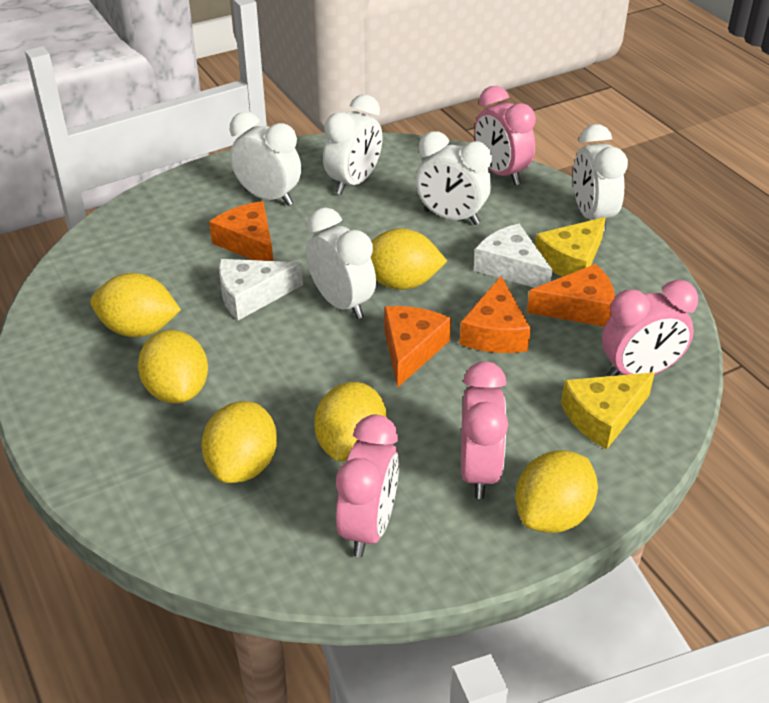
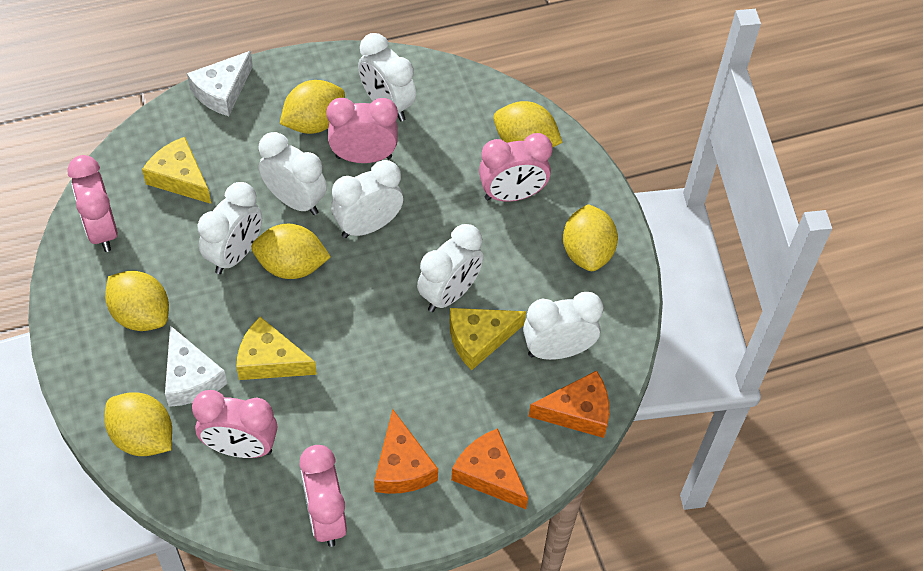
orange cheese: 4 -> 3
pink clock: 4 -> 5
white clock: 5 -> 6
yellow cheese: 2 -> 3

